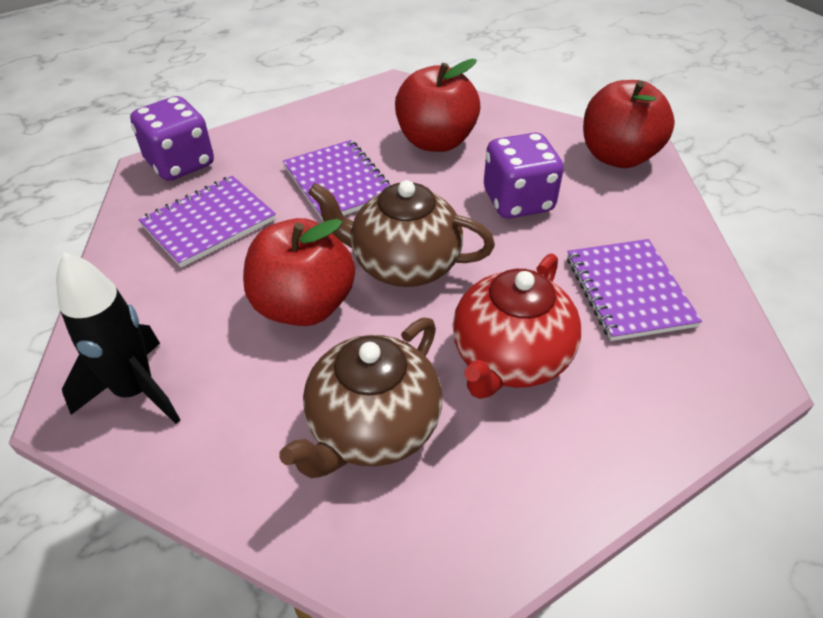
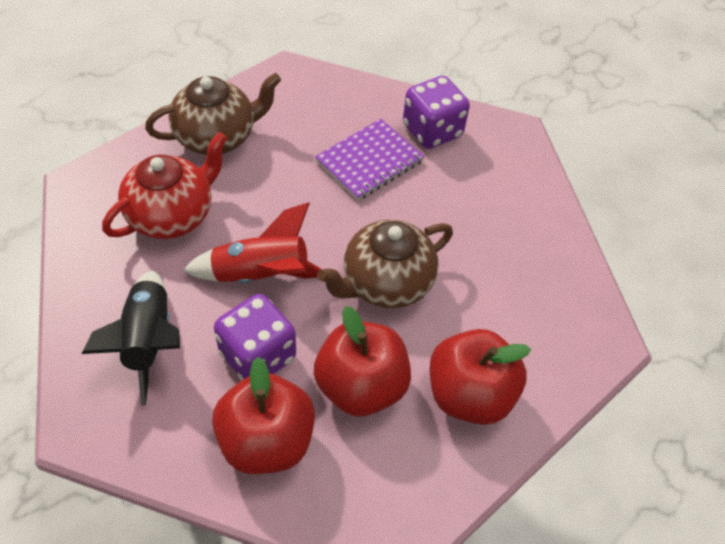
purple notebook: 3 -> 1
red rocket: 0 -> 1

